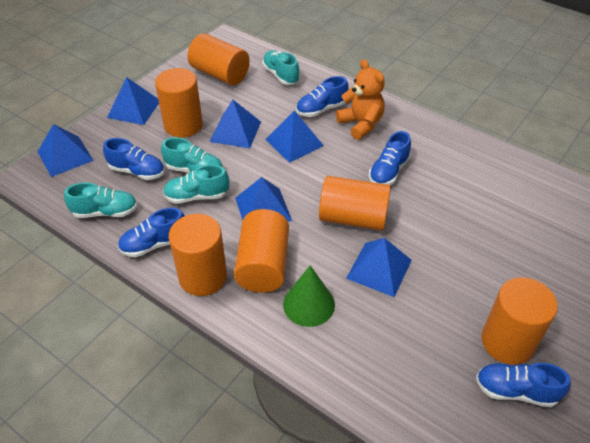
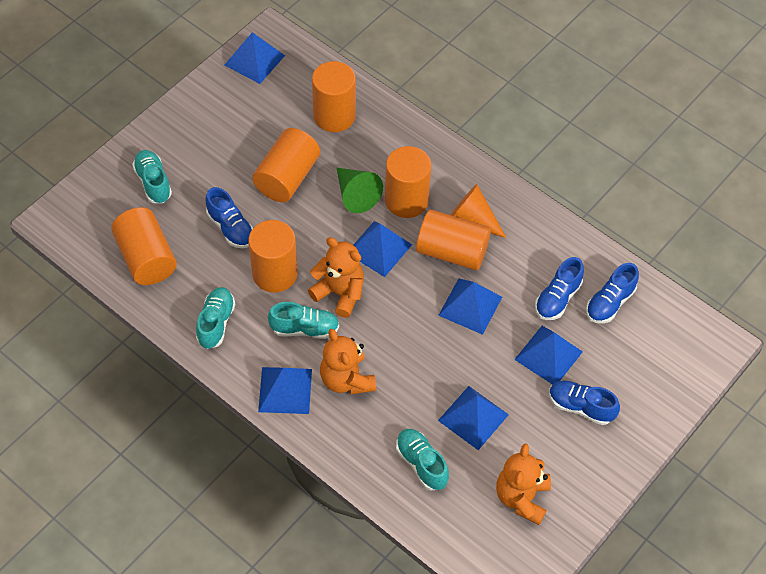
blue shoe: 5 -> 4
orange cone: 0 -> 1
orange teddy bear: 1 -> 3

